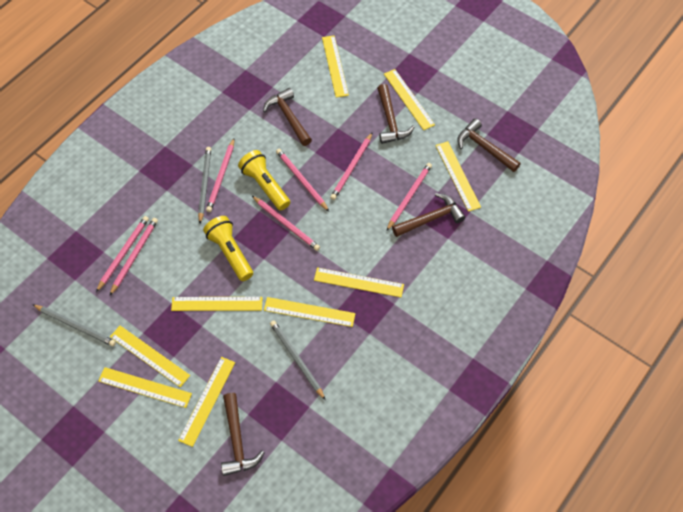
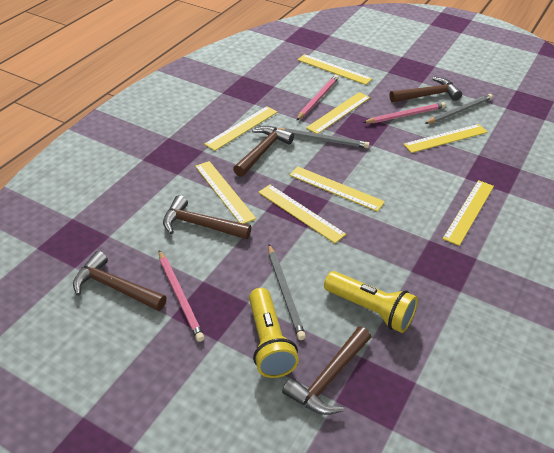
pink pencil: 7 -> 3
yellow ruler: 9 -> 8

